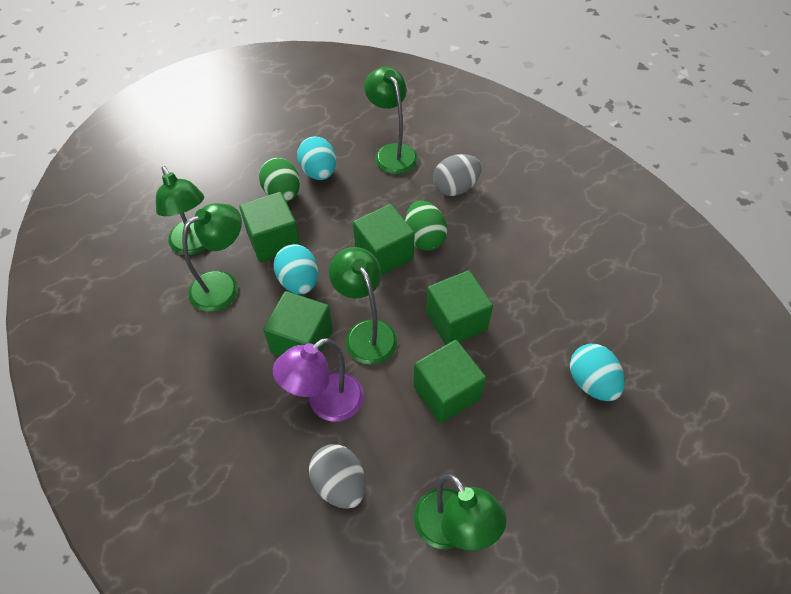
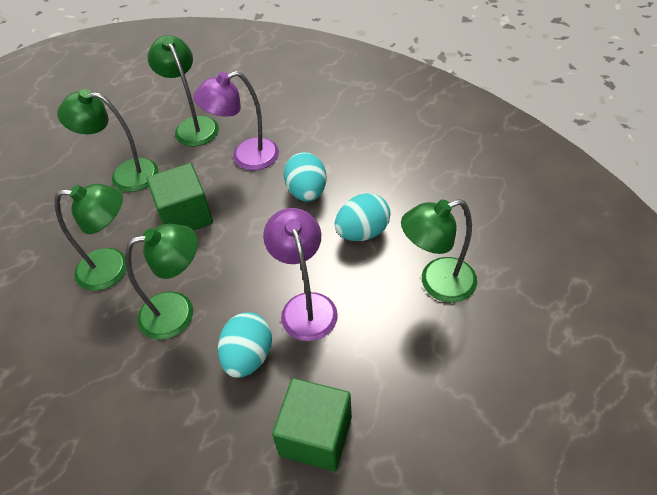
green cube: 5 -> 2
green egg: 2 -> 0
grey egg: 2 -> 0
purple lamp: 1 -> 2

